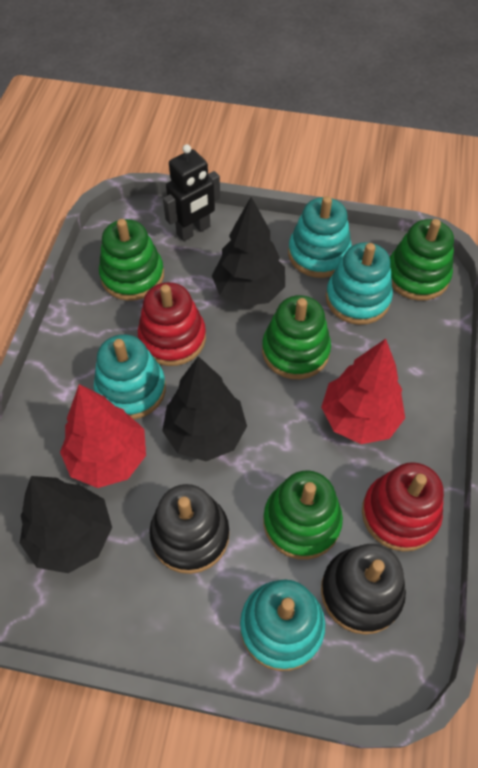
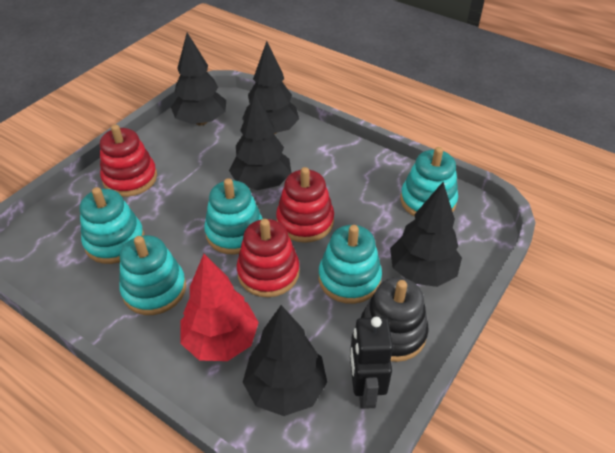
black stacking toy: 2 -> 1
black tree: 3 -> 5
green stacking toy: 4 -> 0
red stacking toy: 2 -> 3
red tree: 2 -> 1
turquoise stacking toy: 4 -> 5

